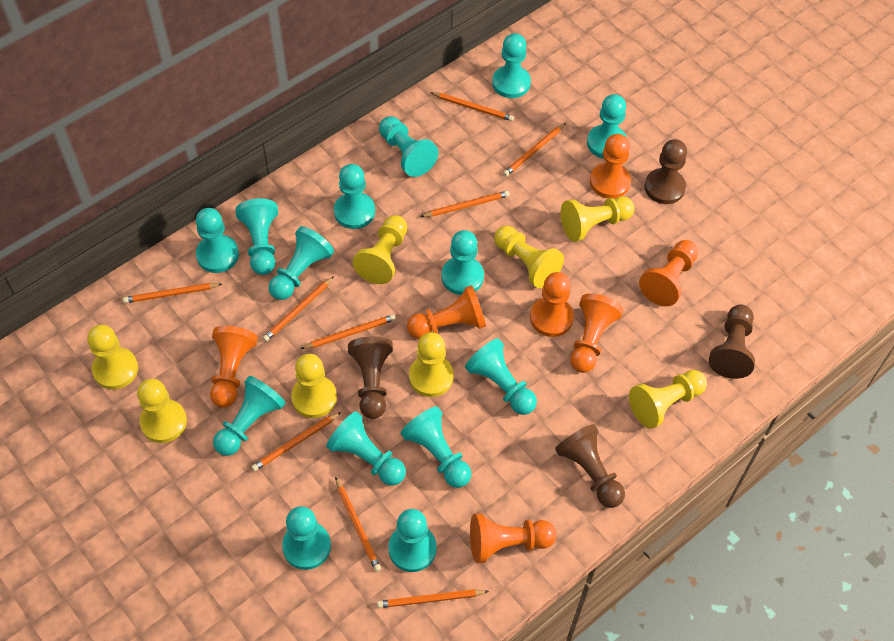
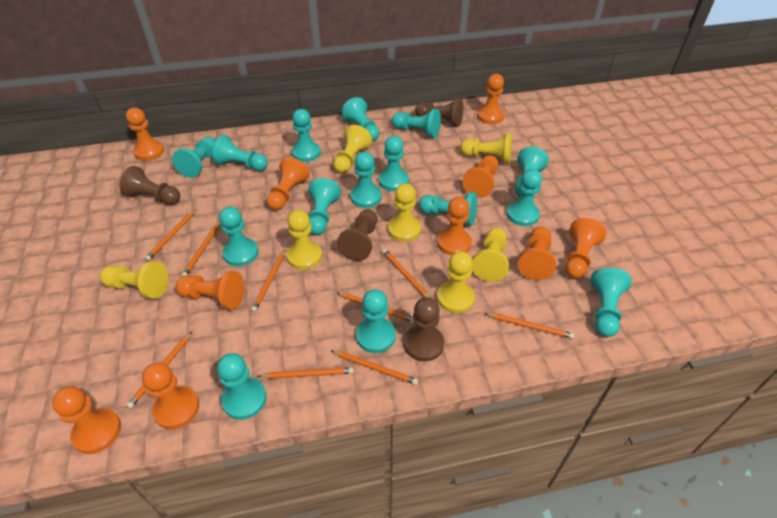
orange pawn: 7 -> 10
turquoise pawn: 14 -> 15
yellow pawn: 8 -> 7

